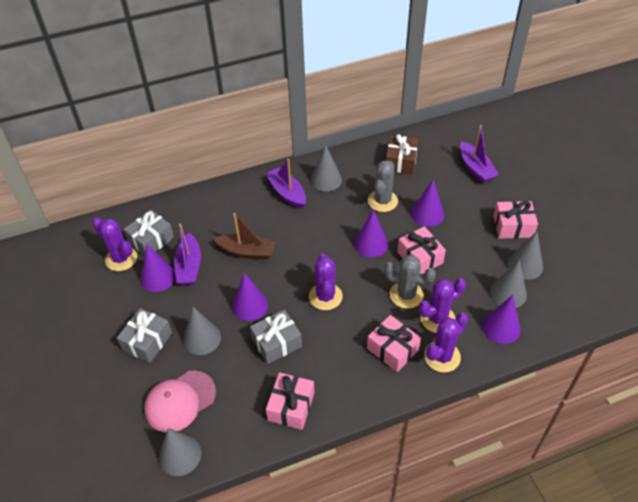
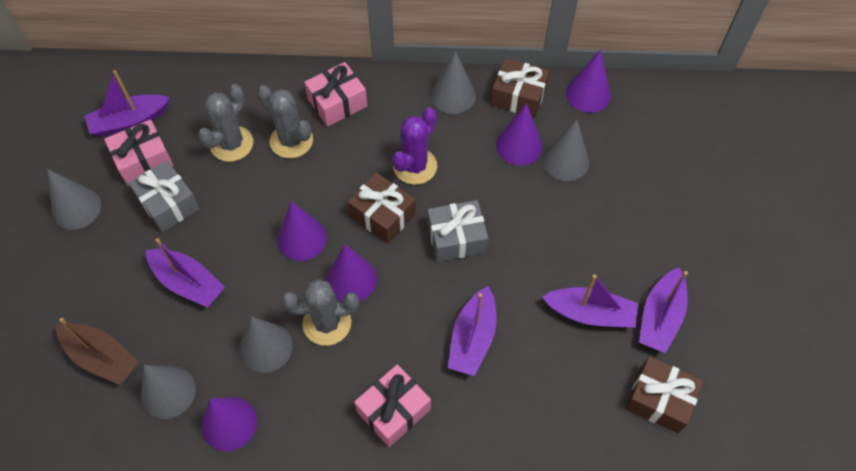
brown gift: 1 -> 3
grey cactus: 2 -> 3
grey gift: 3 -> 2
pink cap: 1 -> 0
pink gift: 4 -> 3
purple boat: 3 -> 5
purple cactus: 4 -> 1

